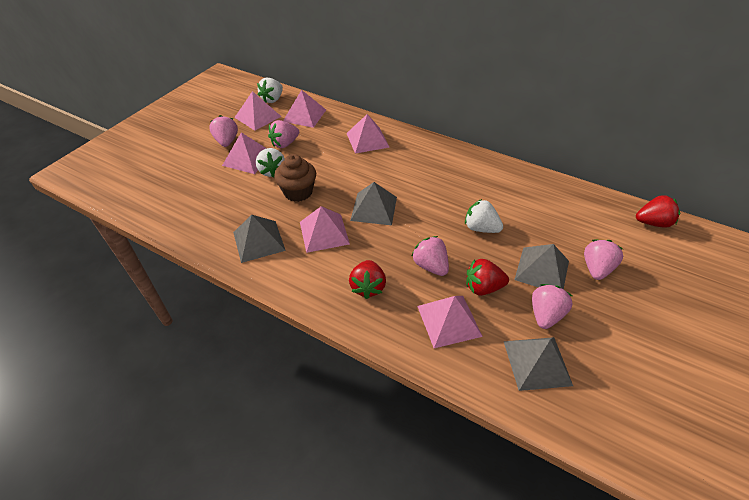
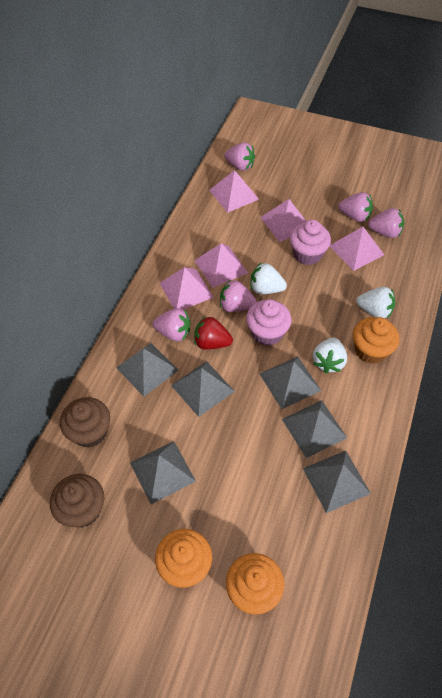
brown cupcake: 1 -> 2
grey pyramid: 4 -> 6
orange cupcake: 0 -> 3
pink cupcake: 0 -> 2
pink pyramid: 6 -> 5
red strawberry: 3 -> 1

